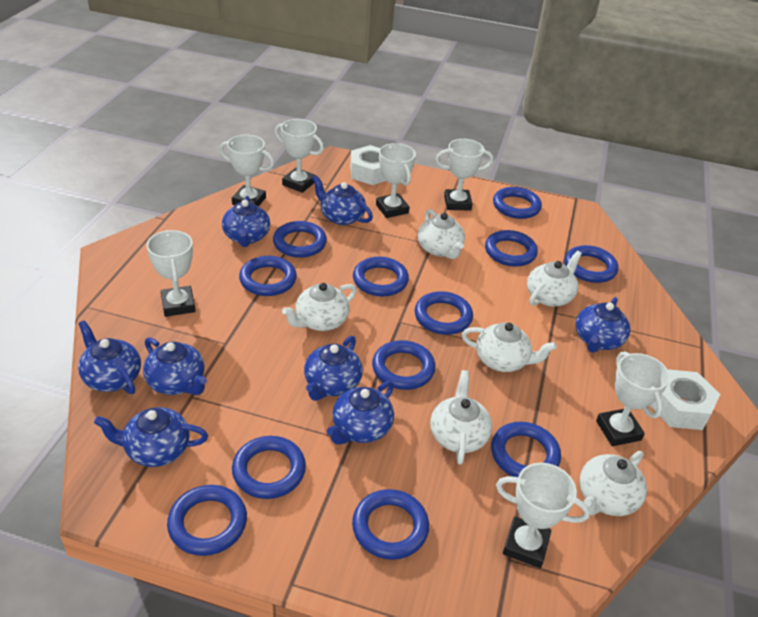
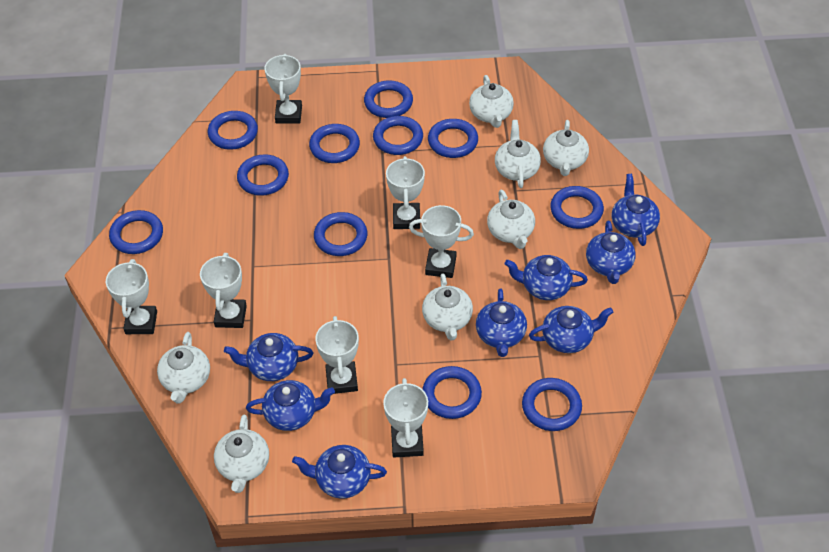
blue ring: 12 -> 11
white nut: 2 -> 0
white teapot: 6 -> 7

